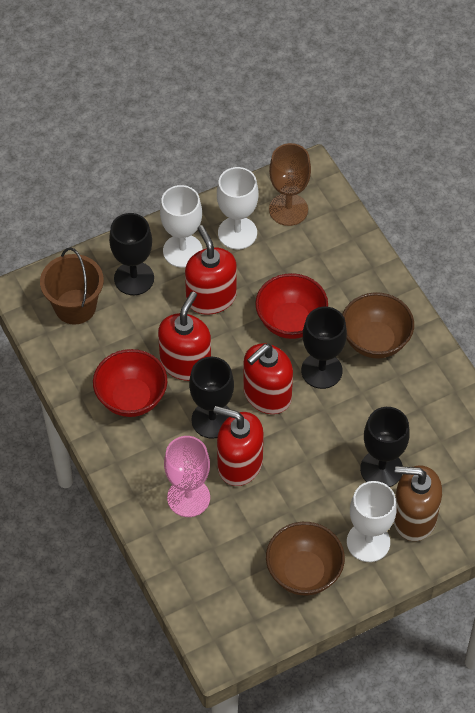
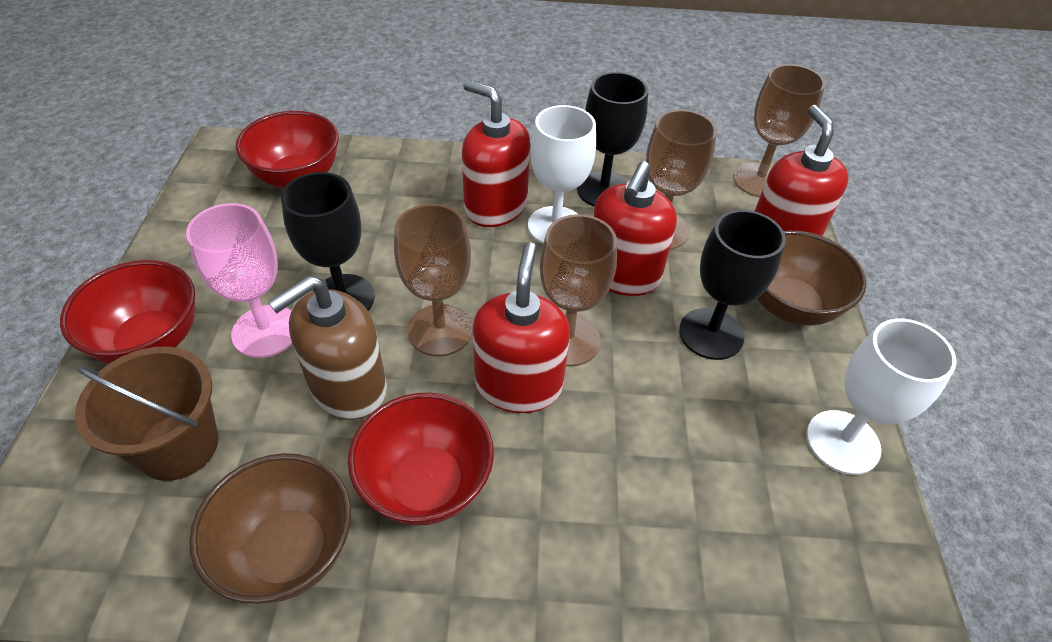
black goblet: 4 -> 3
brown goblet: 1 -> 4
red bowl: 2 -> 3
white goblet: 3 -> 2

